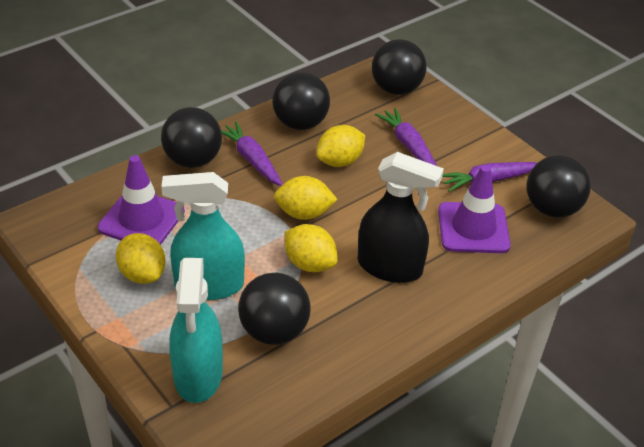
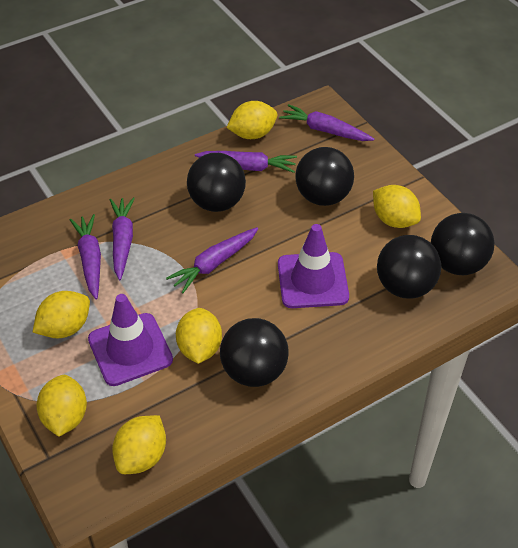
black spray bottle: 1 -> 0
purple carrot: 3 -> 5
turquoise spray bottle: 2 -> 0
yellow lemon: 4 -> 6

